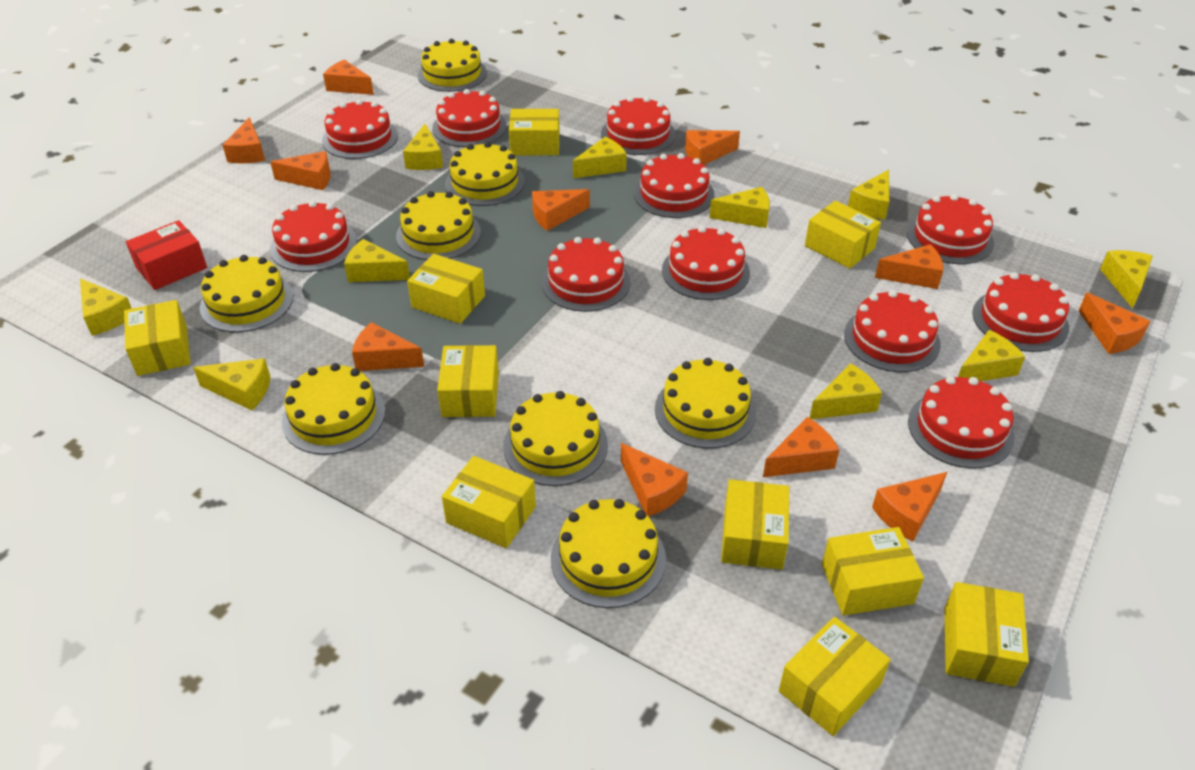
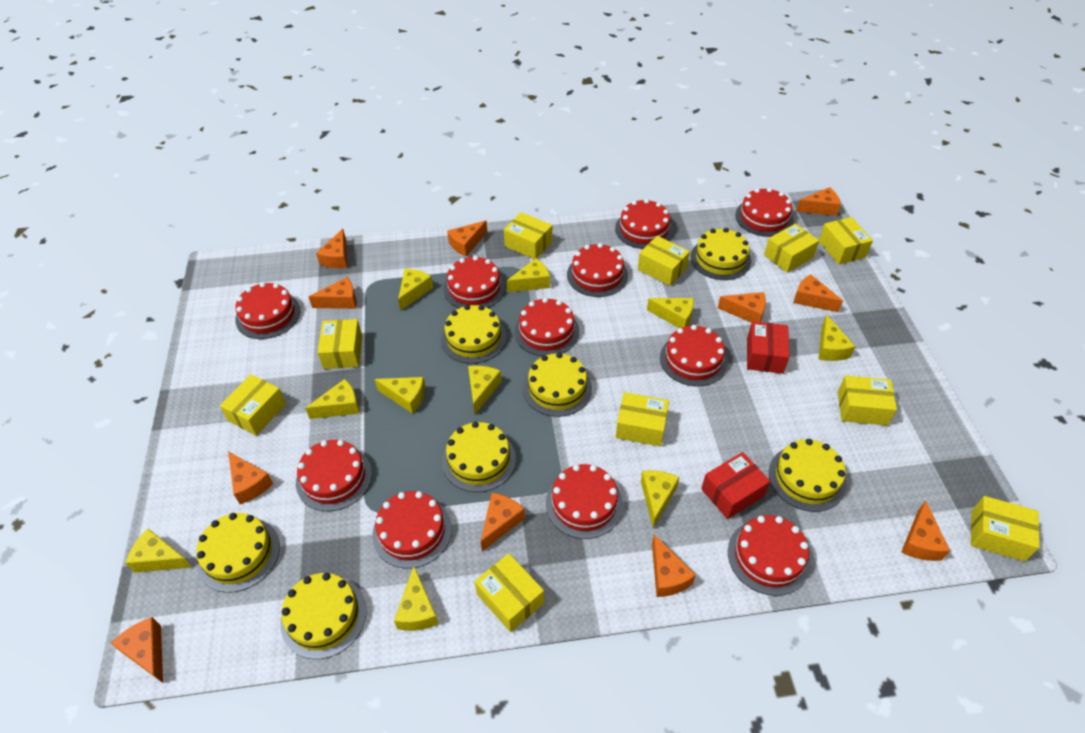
red box: 1 -> 2
yellow cake: 8 -> 7

